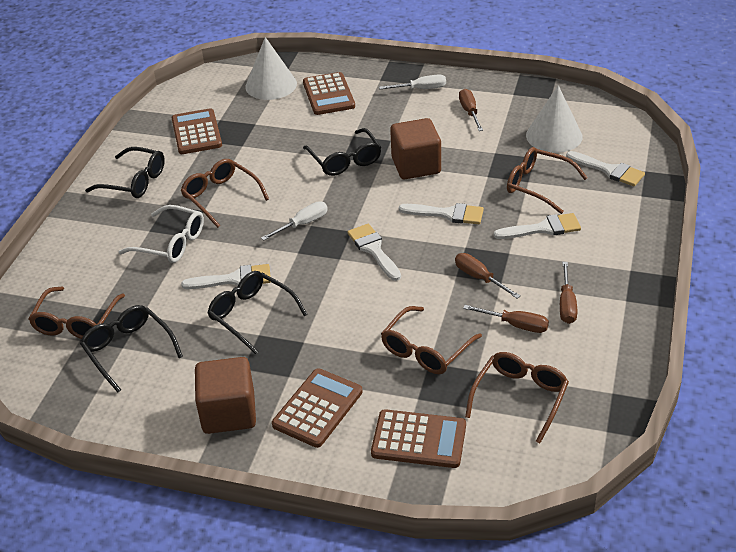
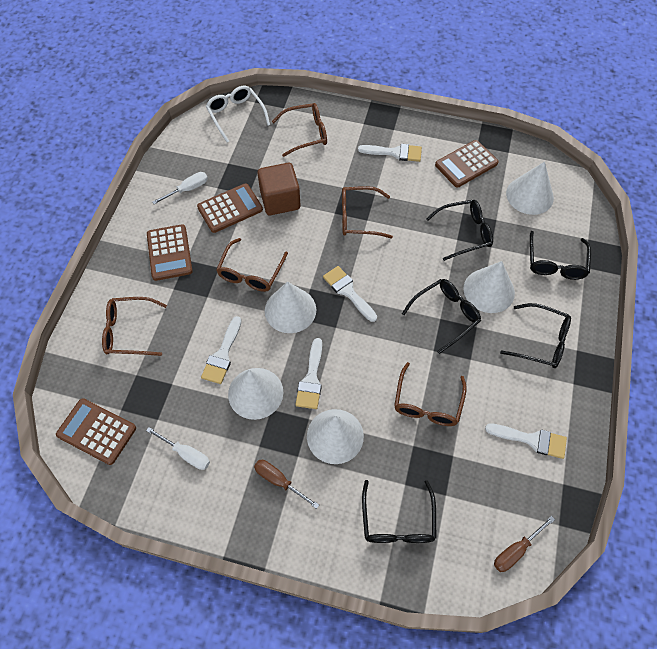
black glasses: 4 -> 5
brown cube: 2 -> 1
brown screwdriver: 4 -> 2
white cone: 2 -> 5

